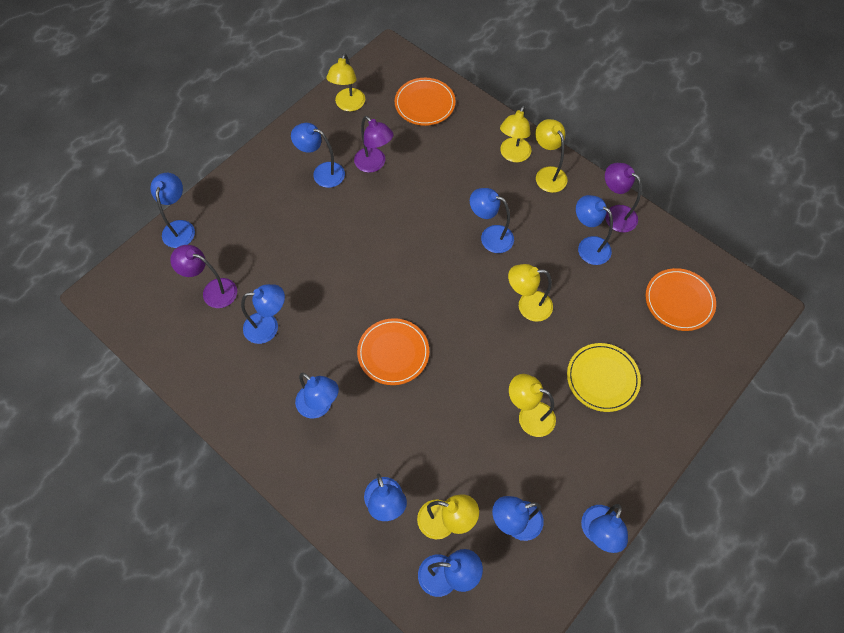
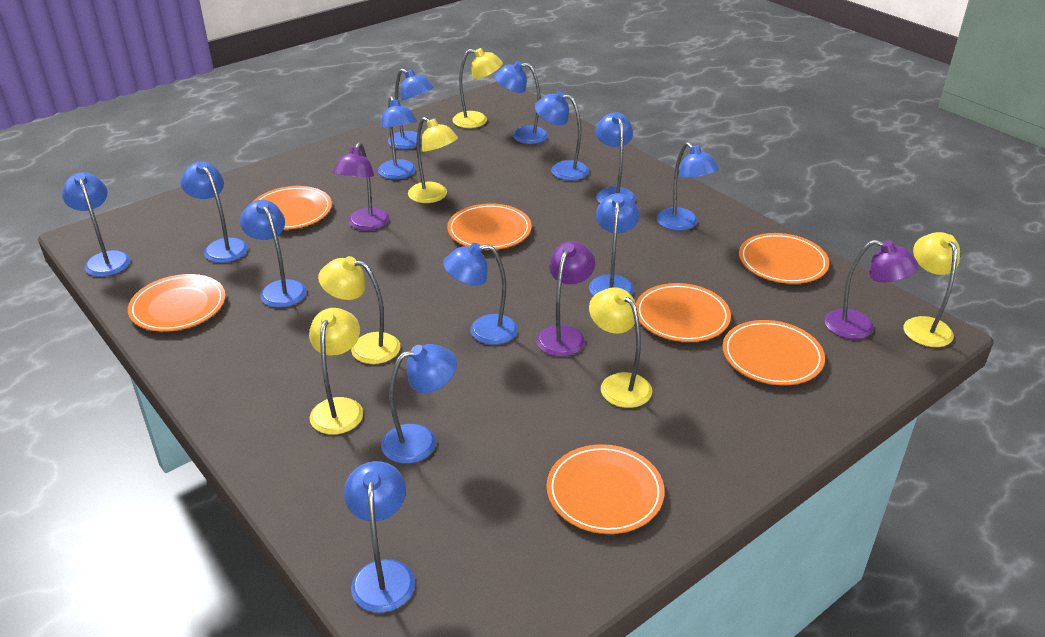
blue lamp: 10 -> 13
orange plate: 3 -> 7
yellow plate: 1 -> 0

